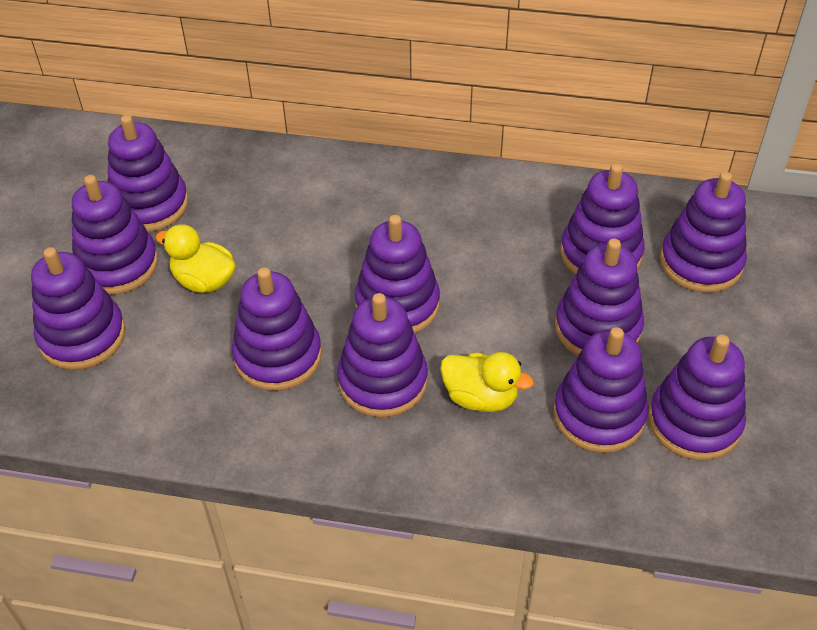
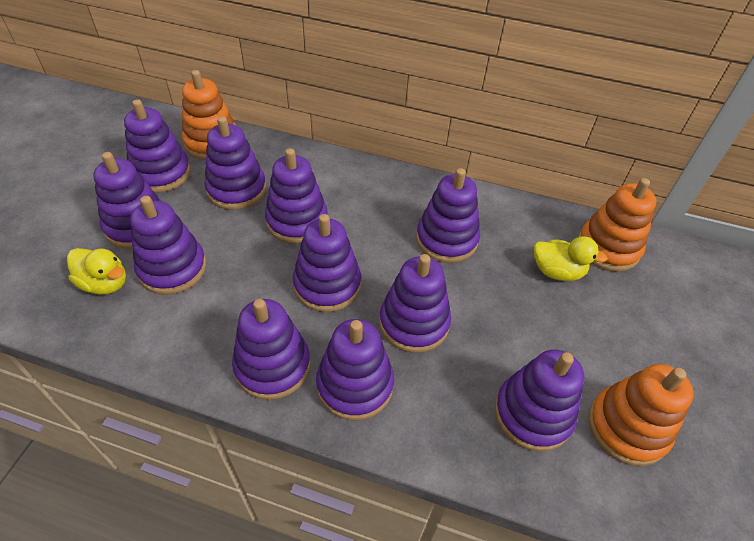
orange stacking toy: 0 -> 3

